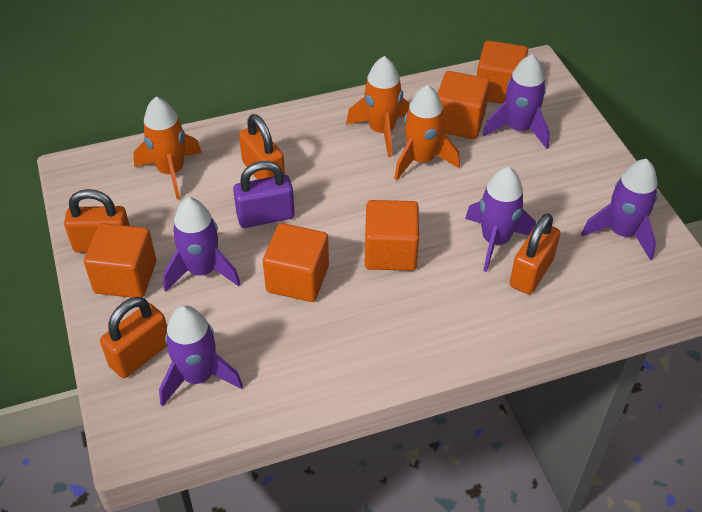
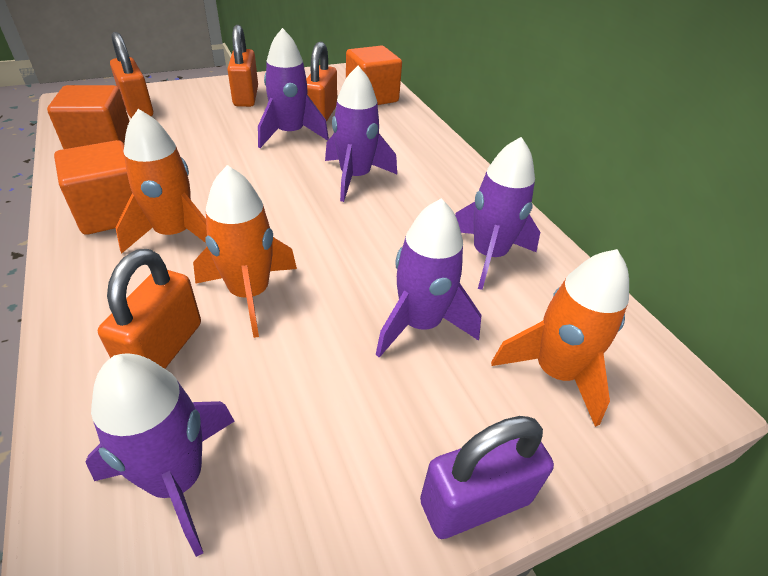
orange cube: 5 -> 3

